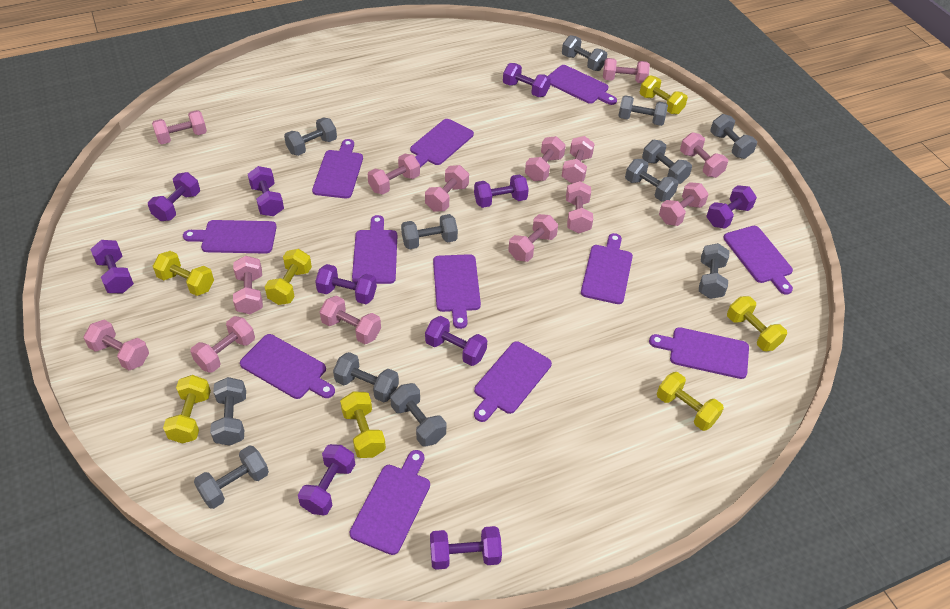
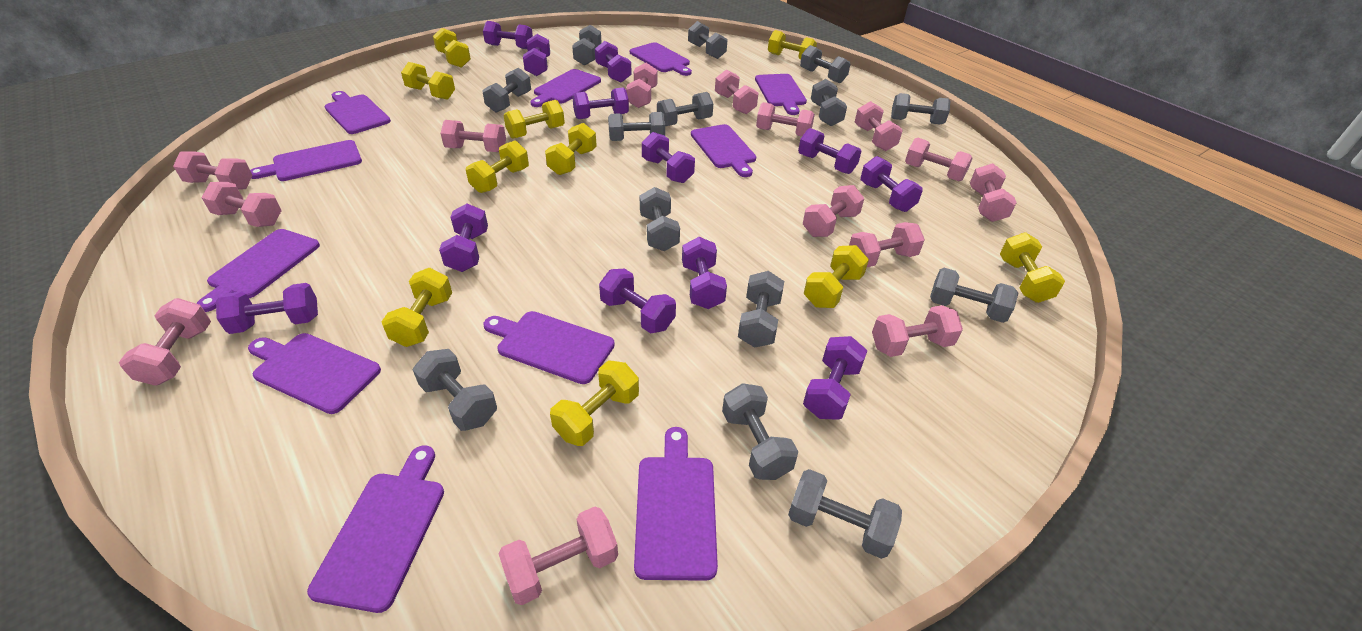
grey dumbbell: 12 -> 14
purple cutting board: 12 -> 11
purple dumbbell: 10 -> 12
yellow dumbbell: 7 -> 10

